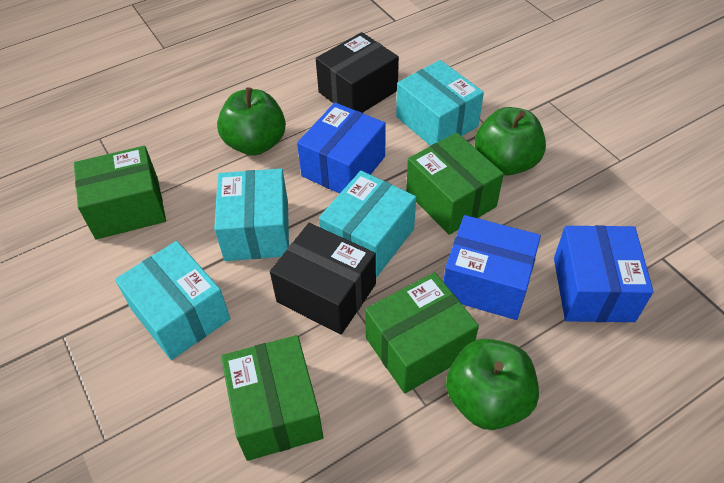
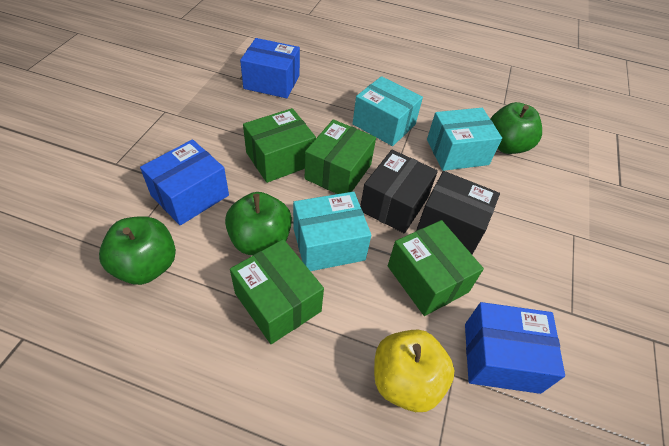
turquoise box: 4 -> 3
yellow apple: 0 -> 1

